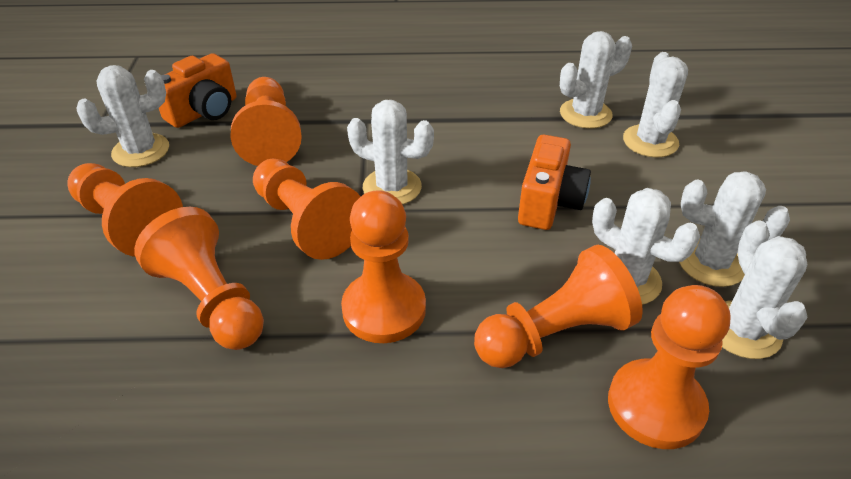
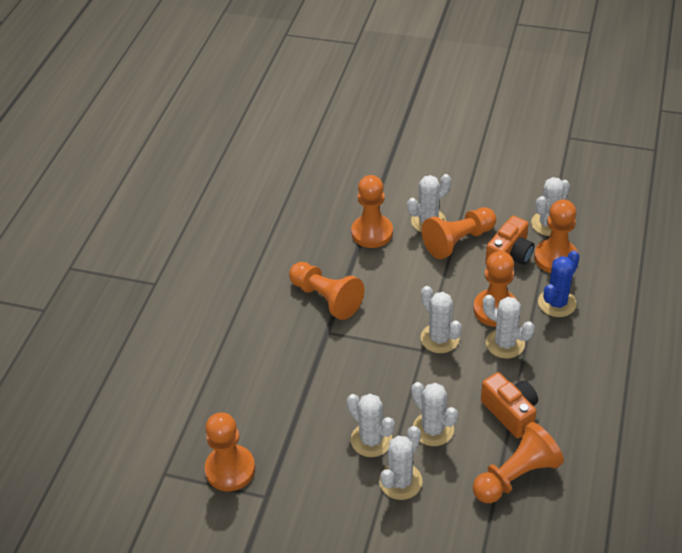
blue cactus: 0 -> 1

